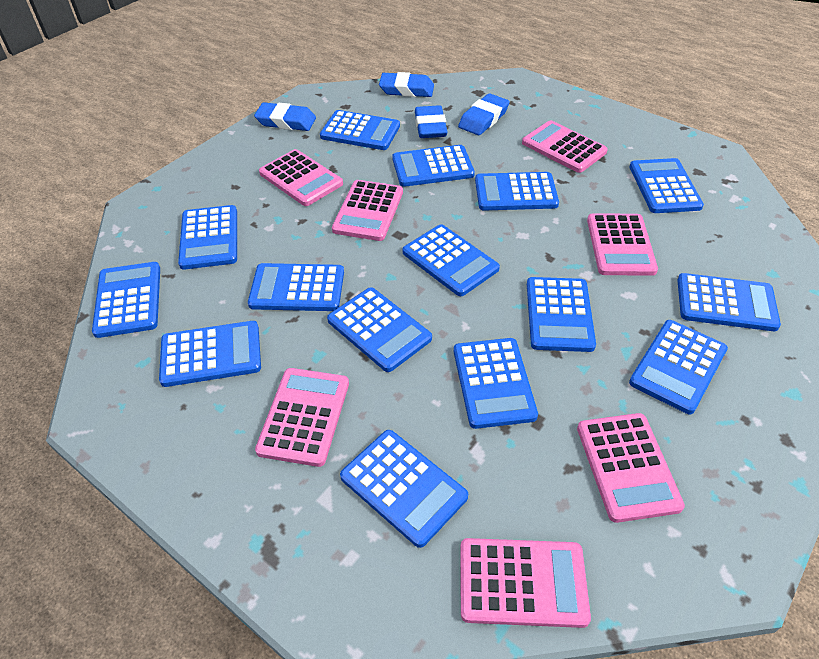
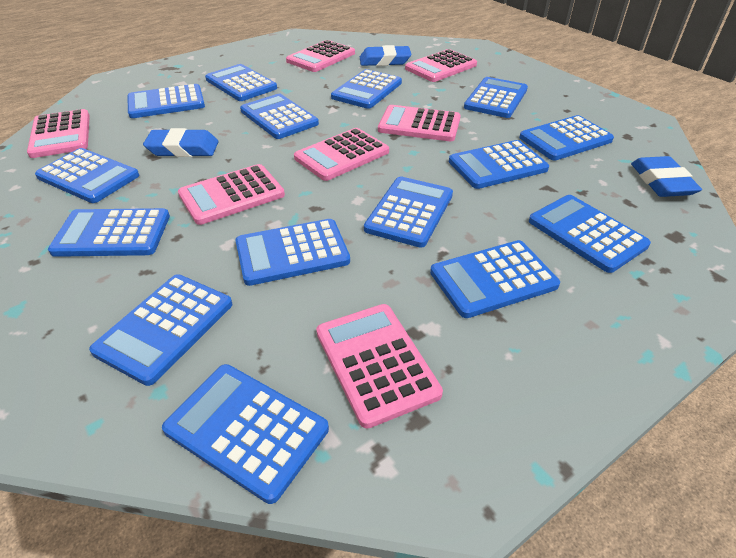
blue eraser: 4 -> 3

